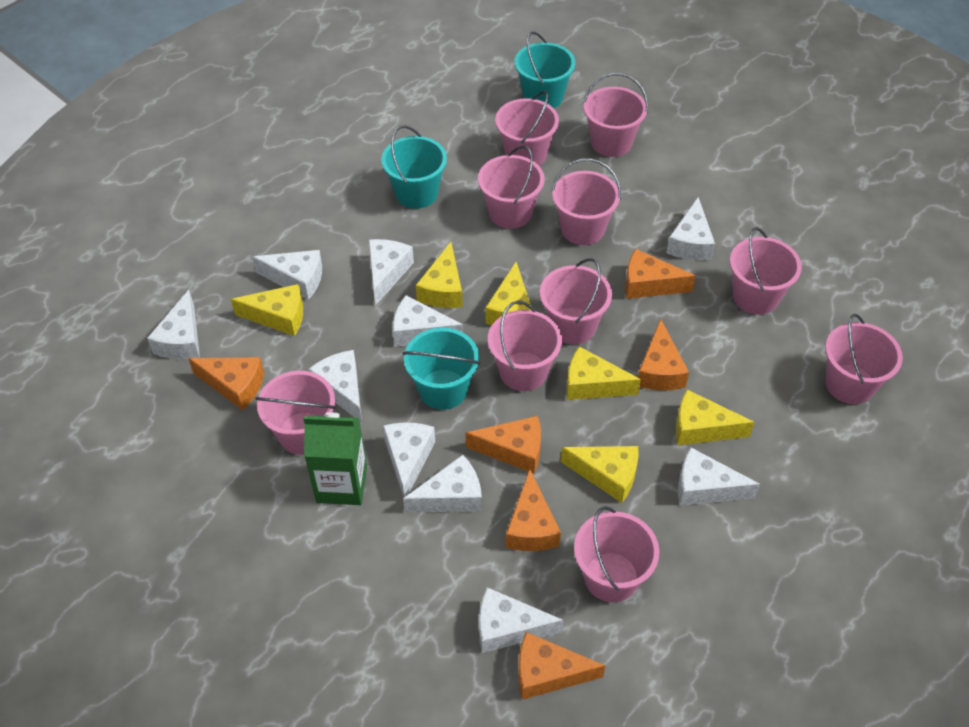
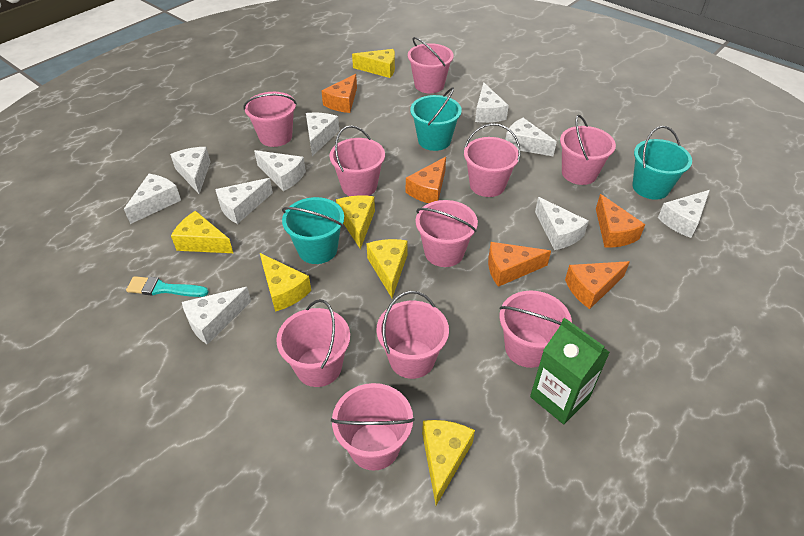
orange cheese: 6 -> 5
turquoise brush: 0 -> 1

